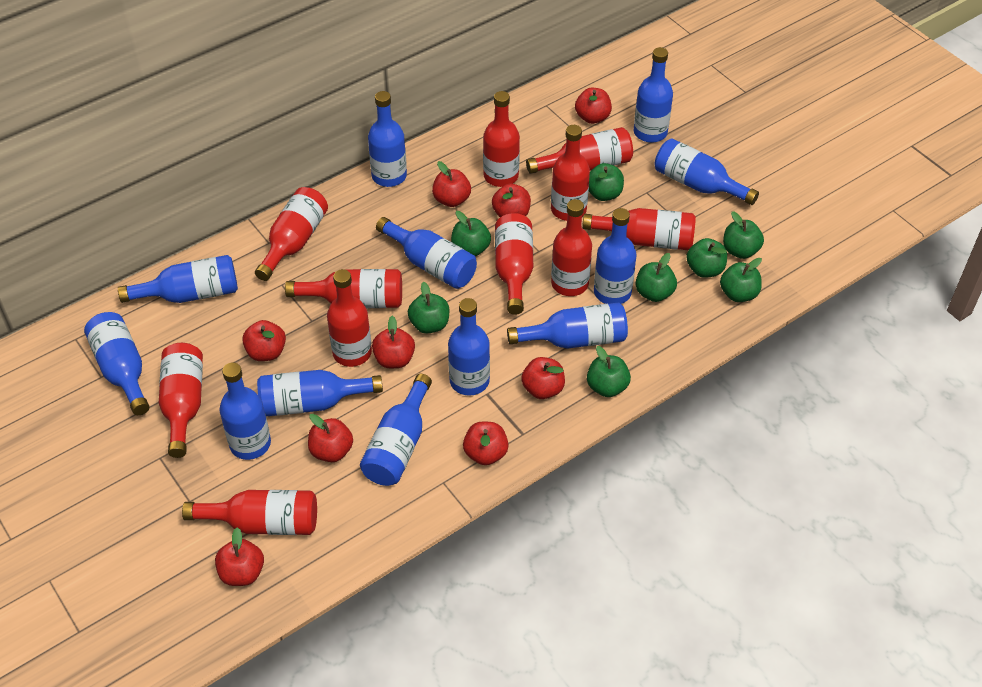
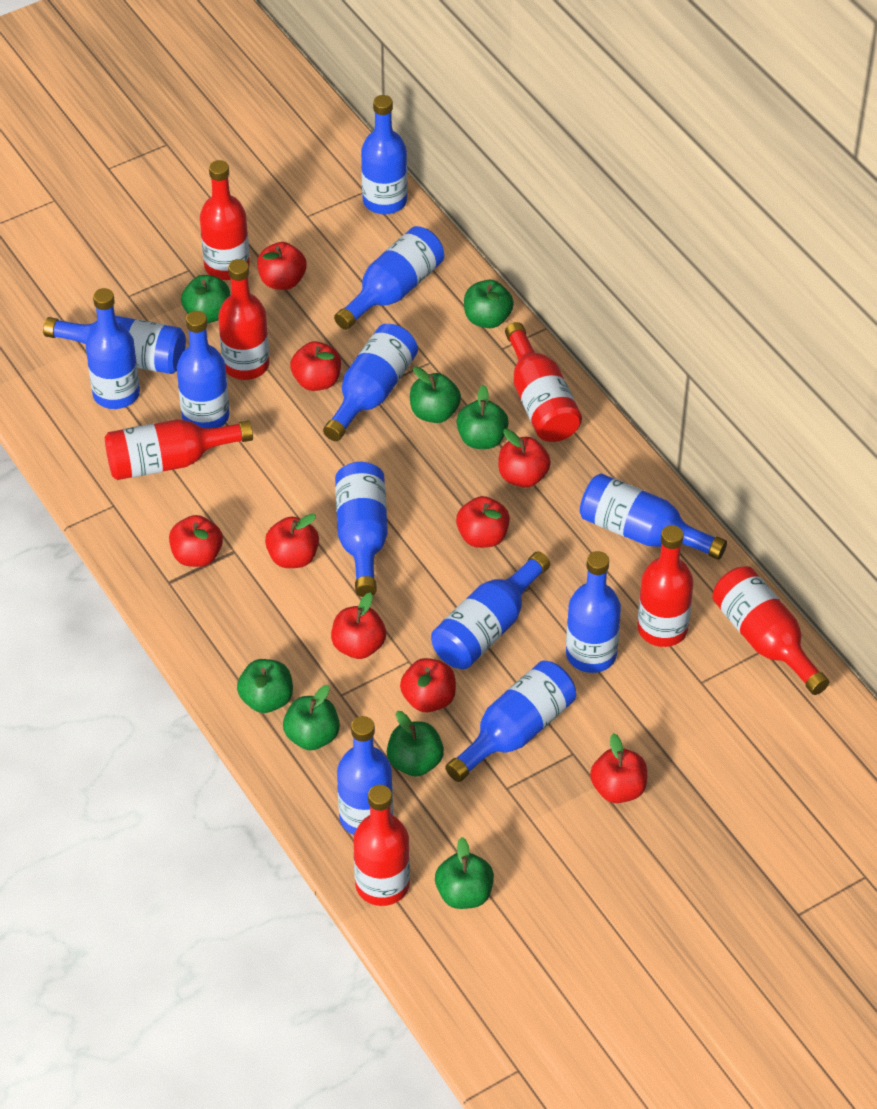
red bottle: 11 -> 7

